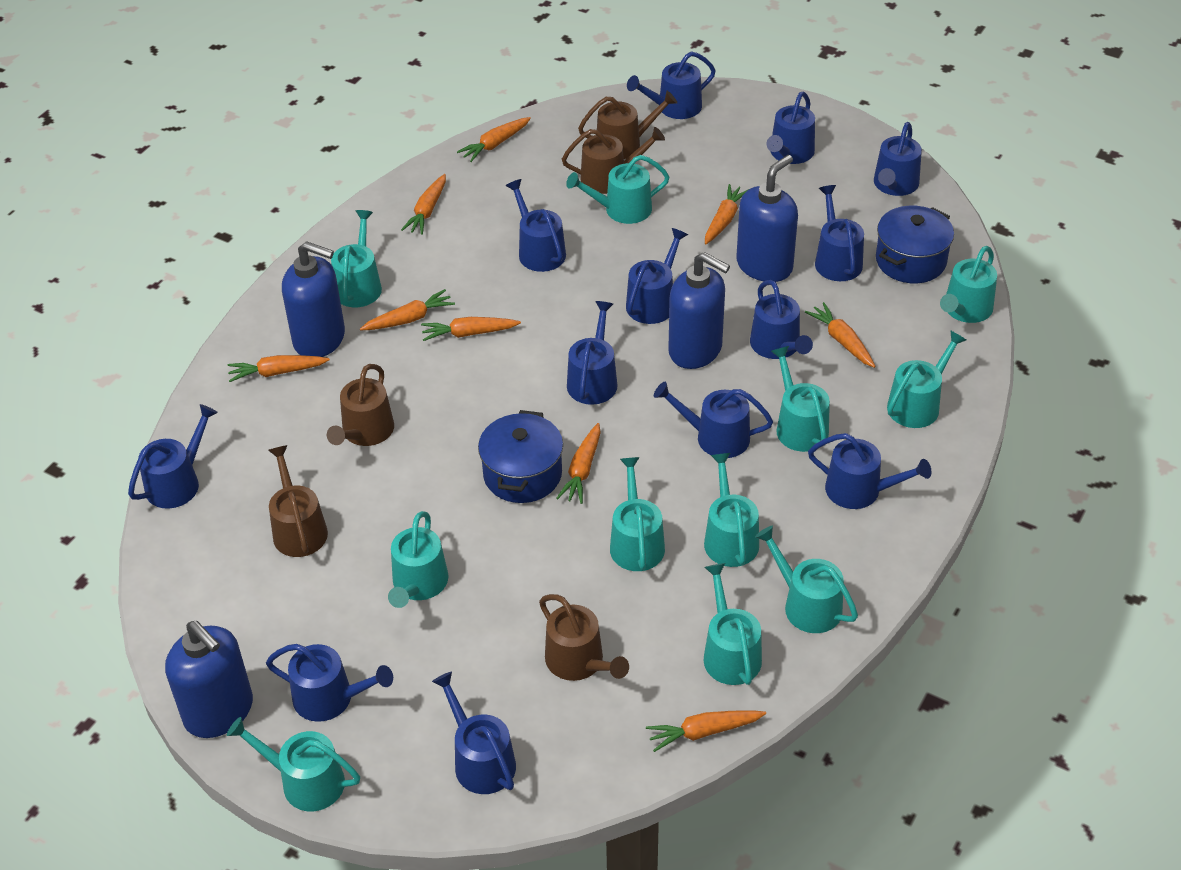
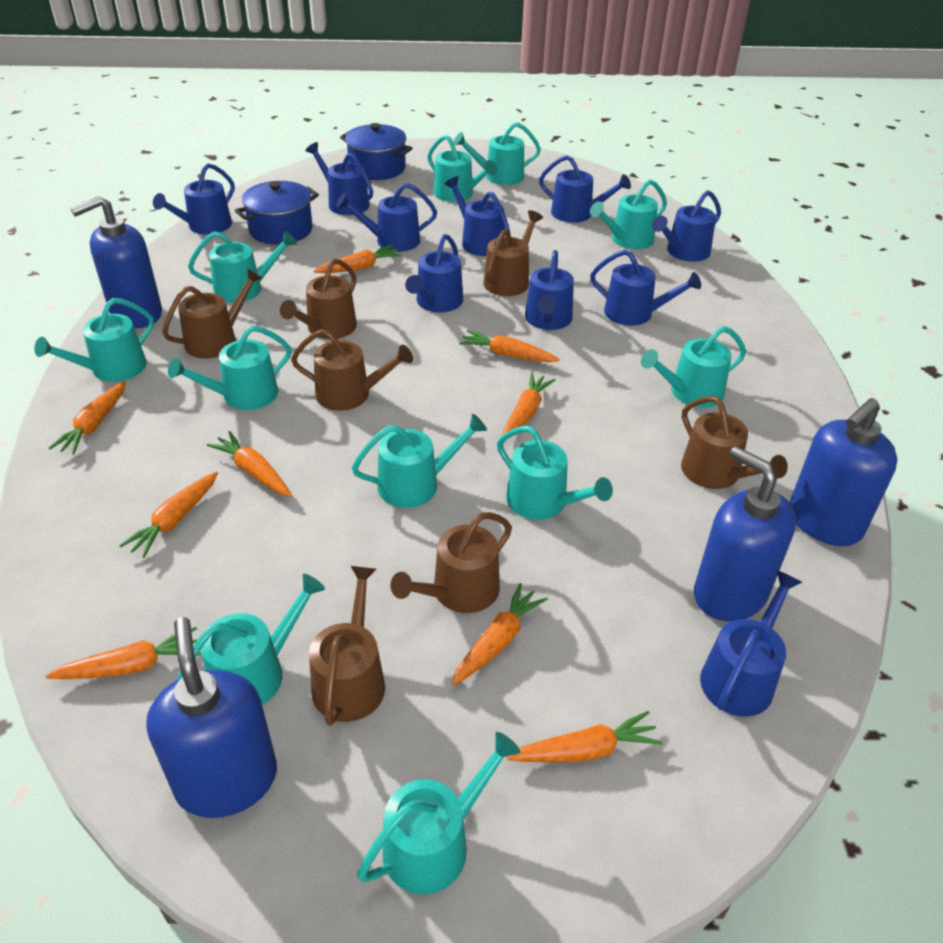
blue watering can: 13 -> 10
brown watering can: 5 -> 7

